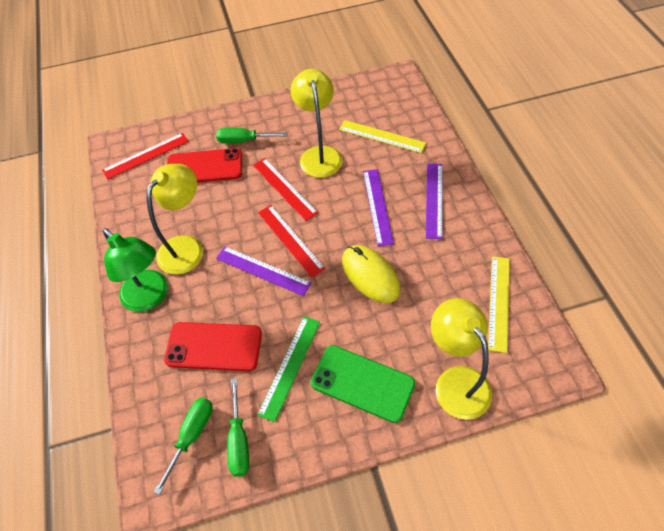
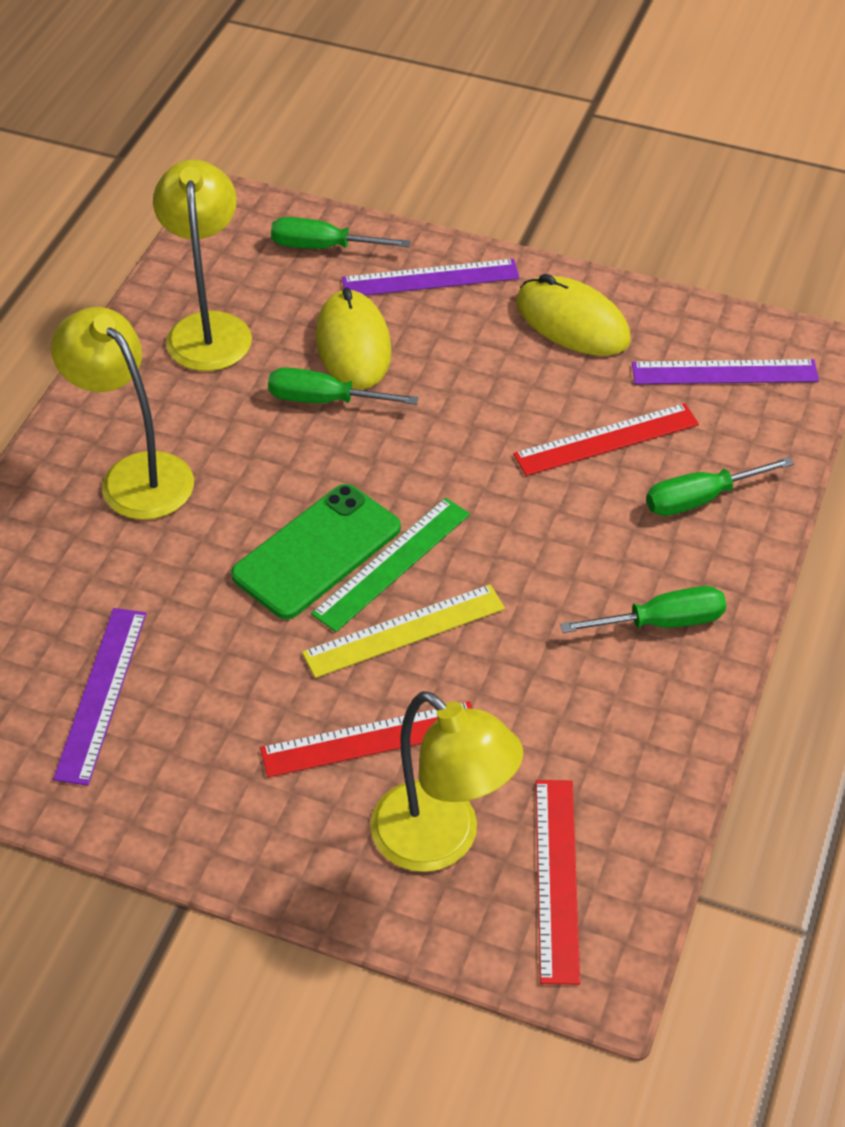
green lamp: 1 -> 0
green screwdriver: 3 -> 4
red phone: 2 -> 0
yellow mouse: 1 -> 2
yellow ruler: 2 -> 1

